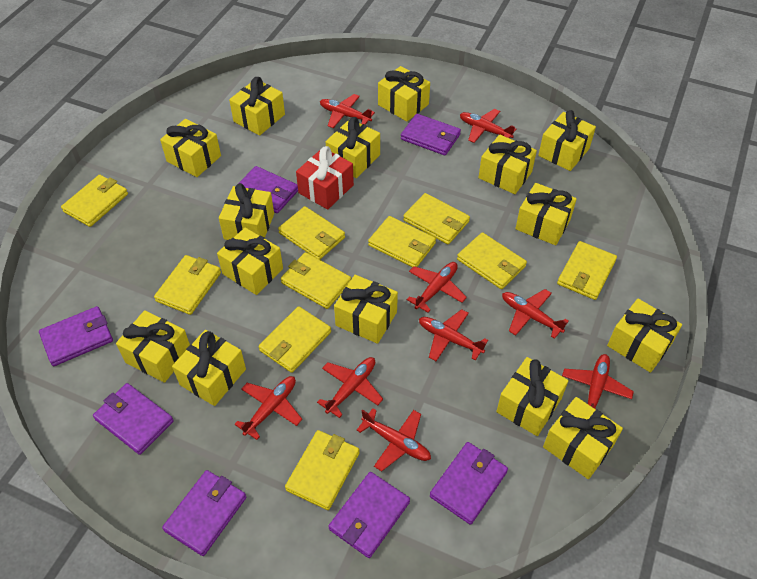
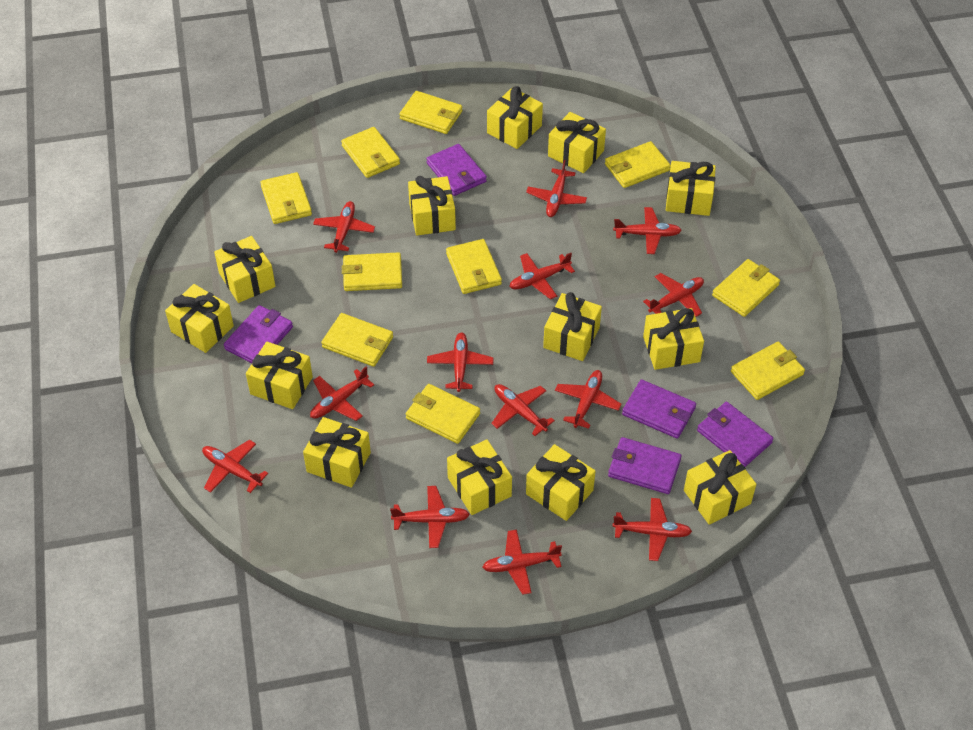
purple wallet: 7 -> 5
red gift: 1 -> 0
red plane: 9 -> 13
yellow gift: 15 -> 13

